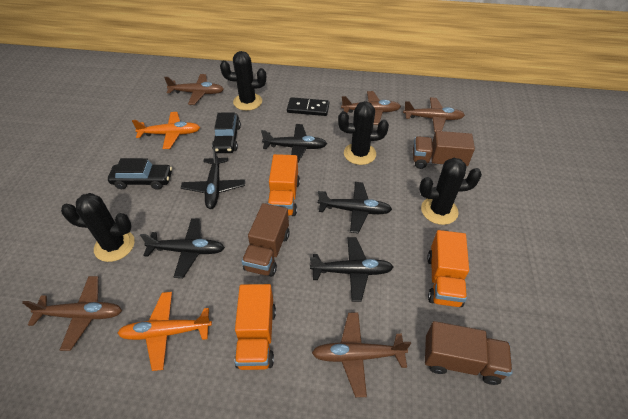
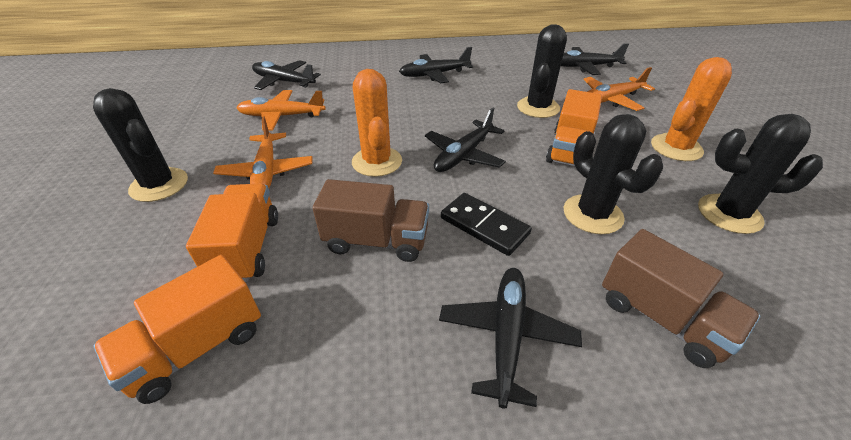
black car: 2 -> 0
brown plane: 5 -> 0
brown truck: 3 -> 2
orange cactus: 0 -> 2
orange plane: 2 -> 3

